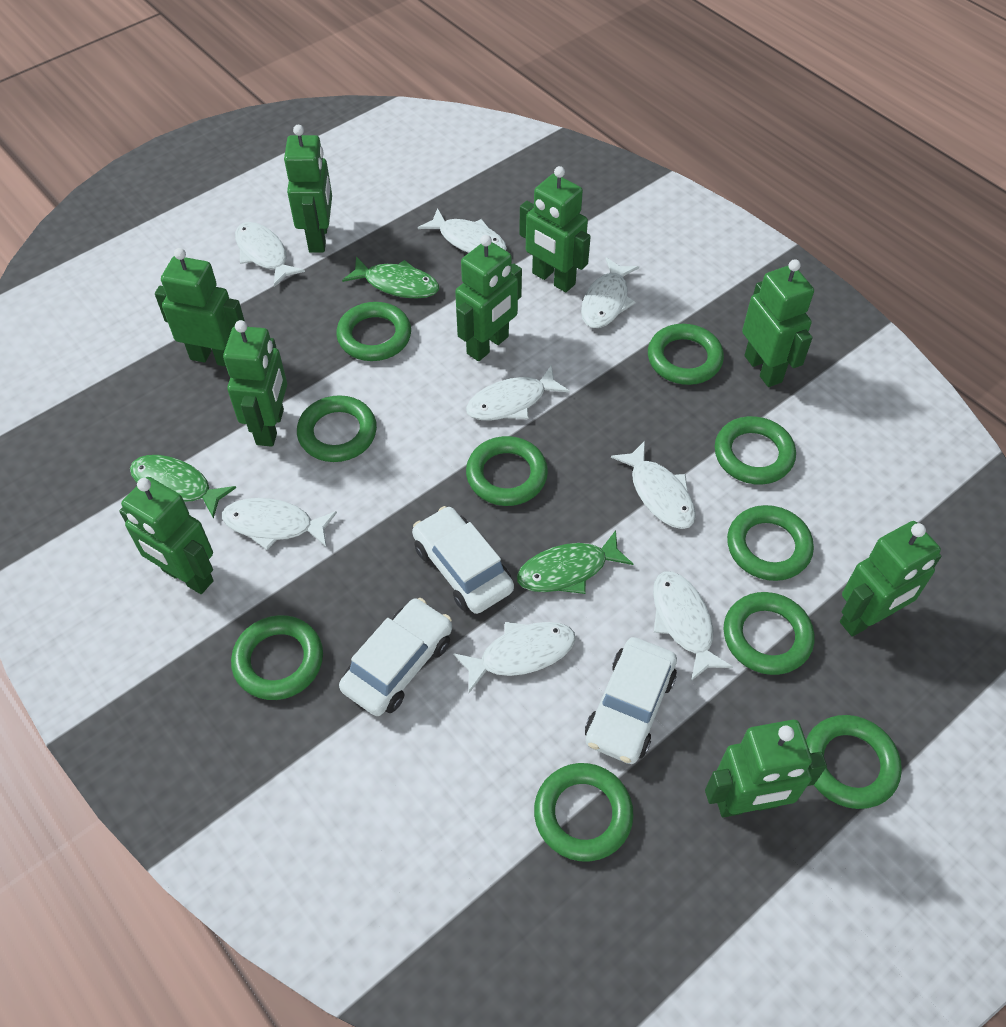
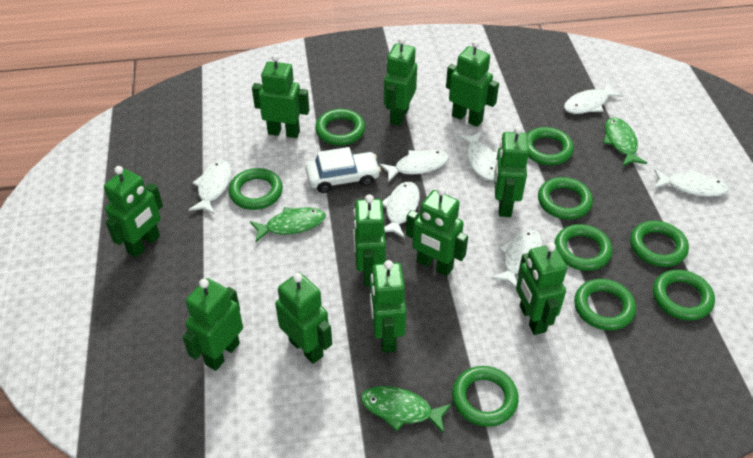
green ring: 10 -> 9
green robot: 9 -> 11
white car: 3 -> 1
white fish: 8 -> 7

